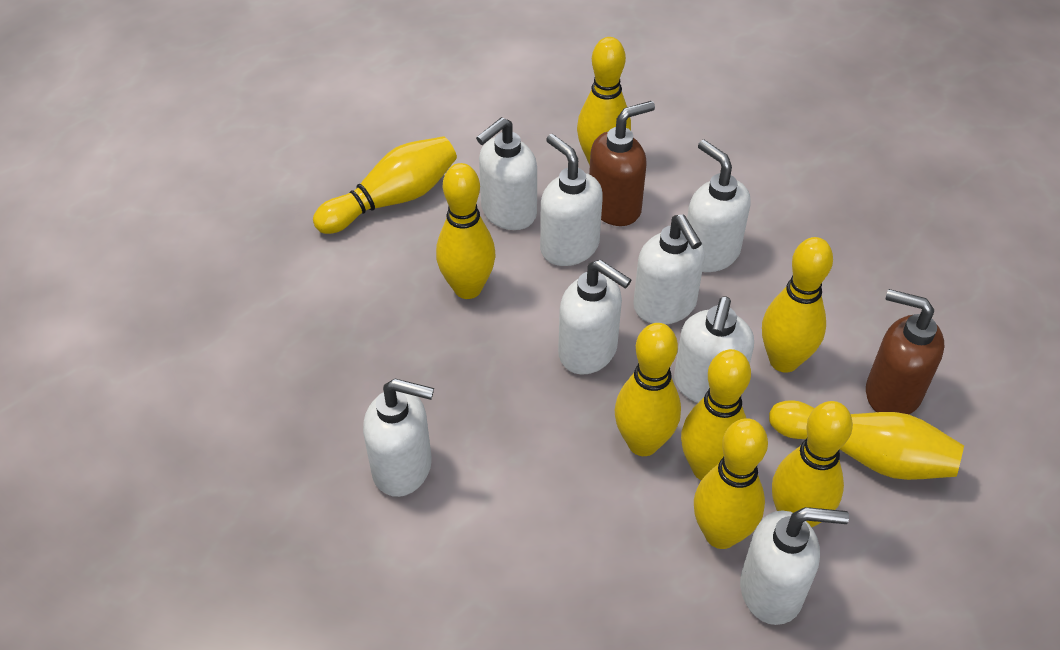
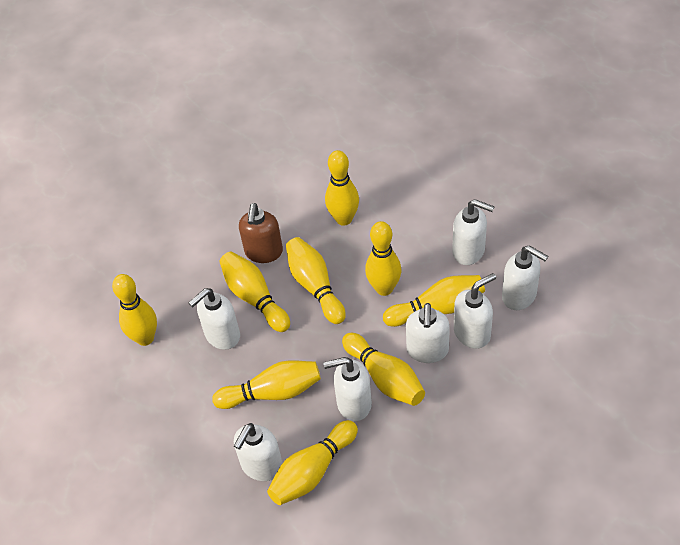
brown soap dispenser: 2 -> 1
white soap dispenser: 8 -> 7

